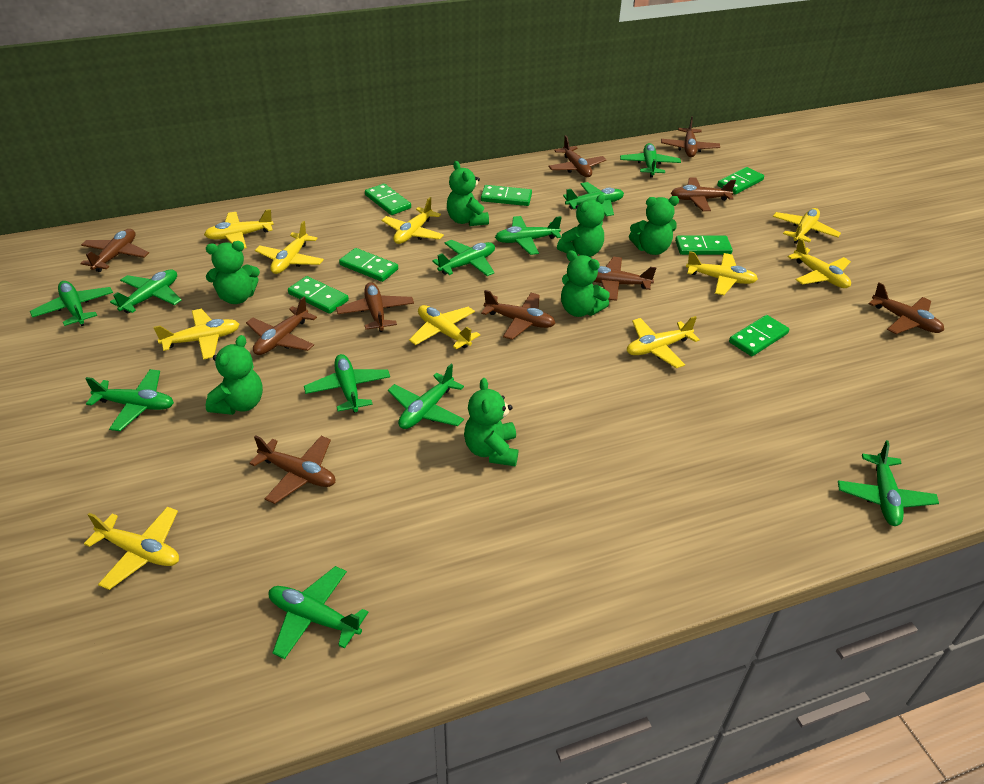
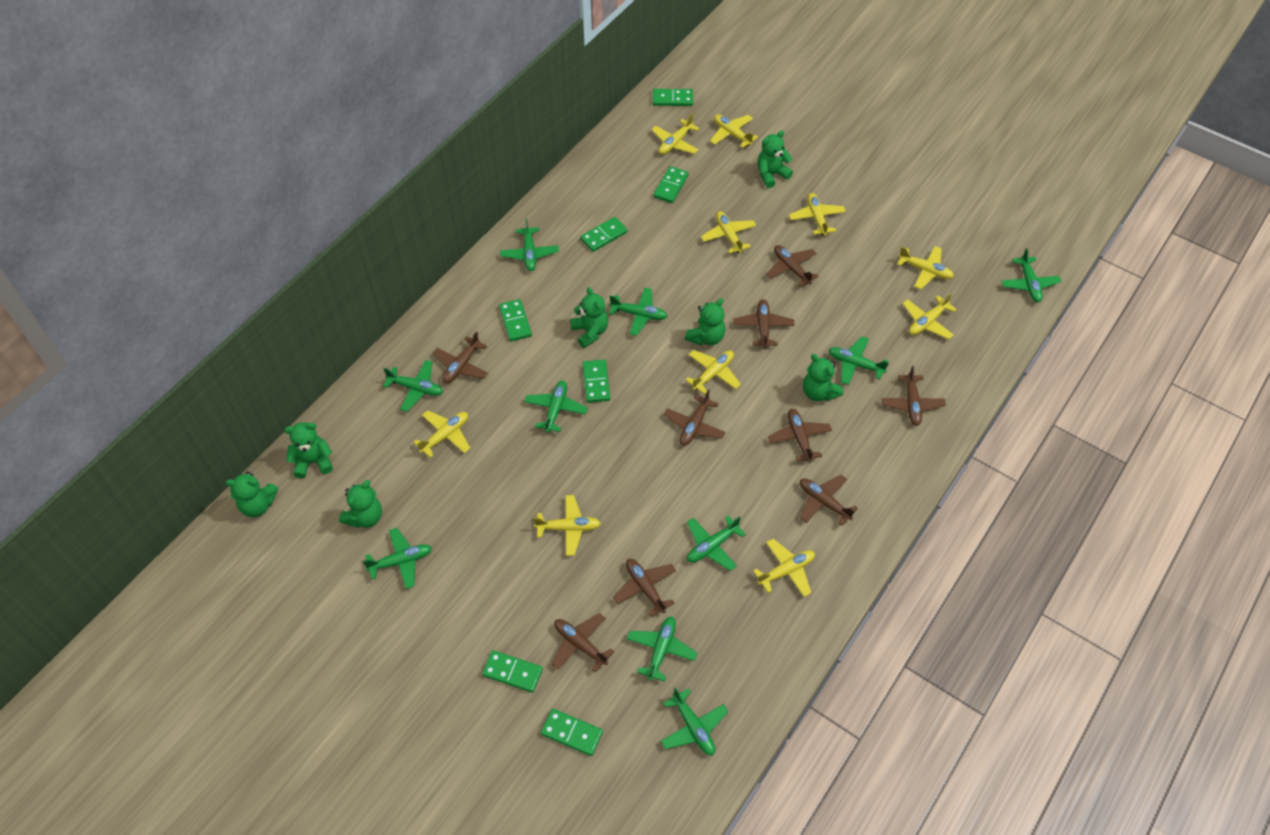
brown plane: 10 -> 9
green plane: 11 -> 10

